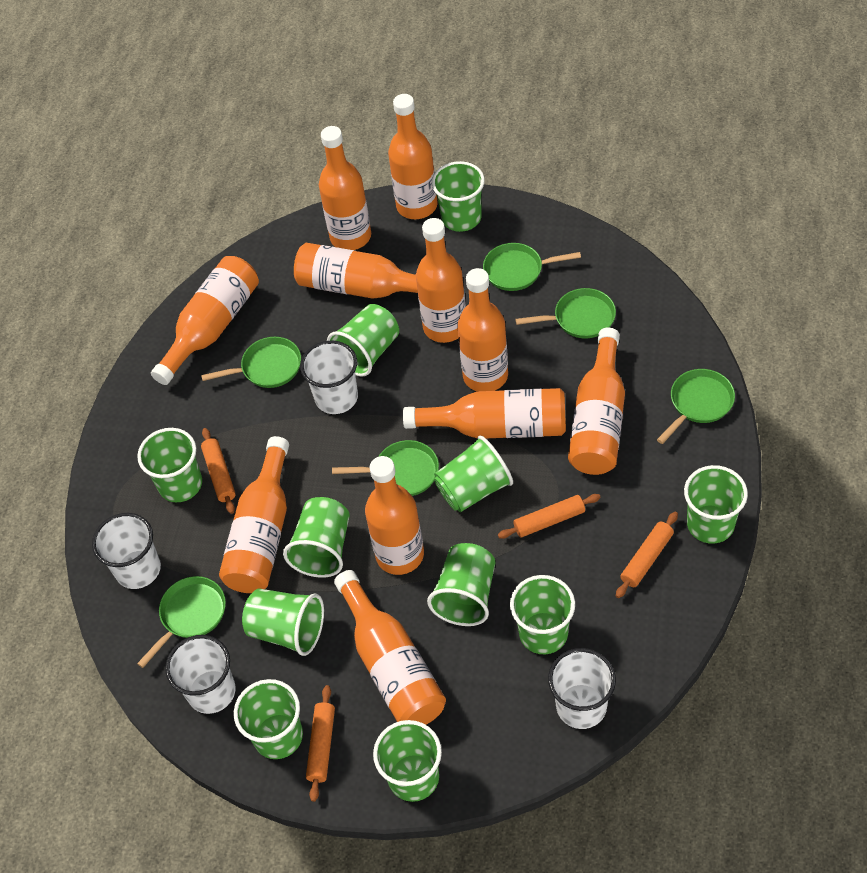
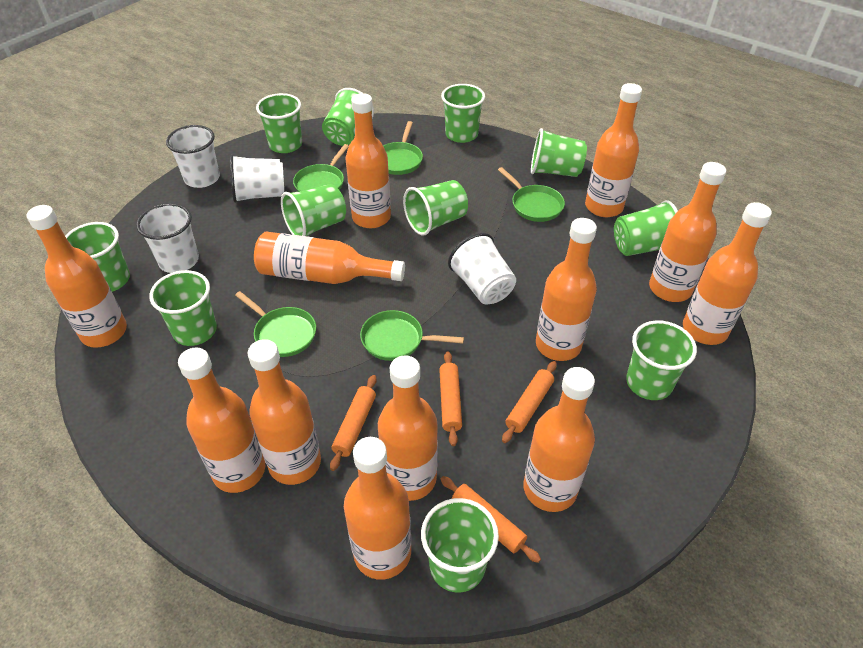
green pan: 6 -> 5
orange bottle: 11 -> 12

